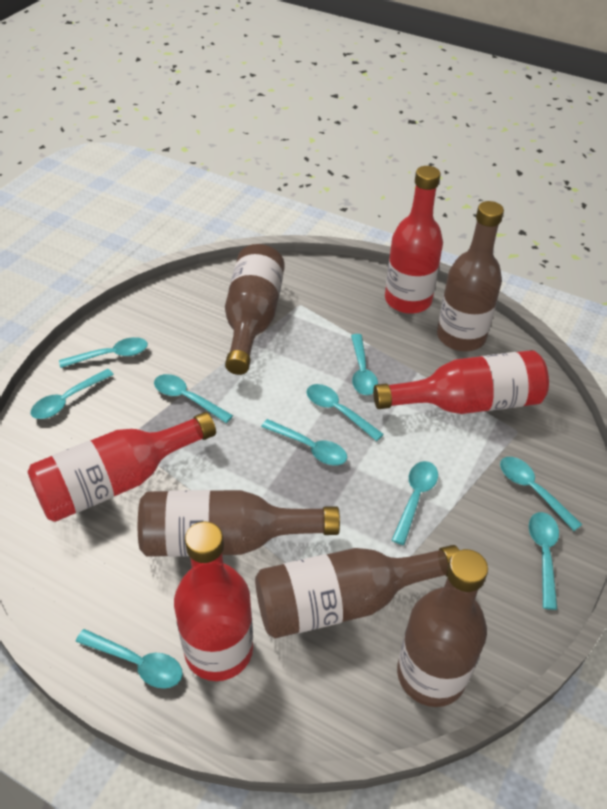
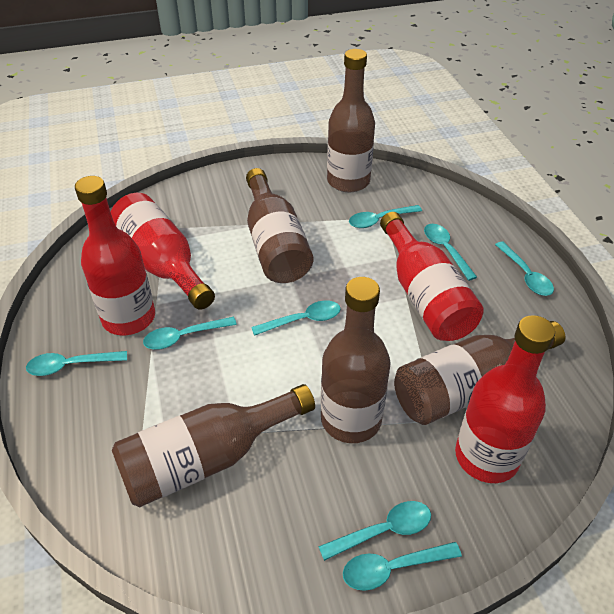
turquoise spoon: 10 -> 8

